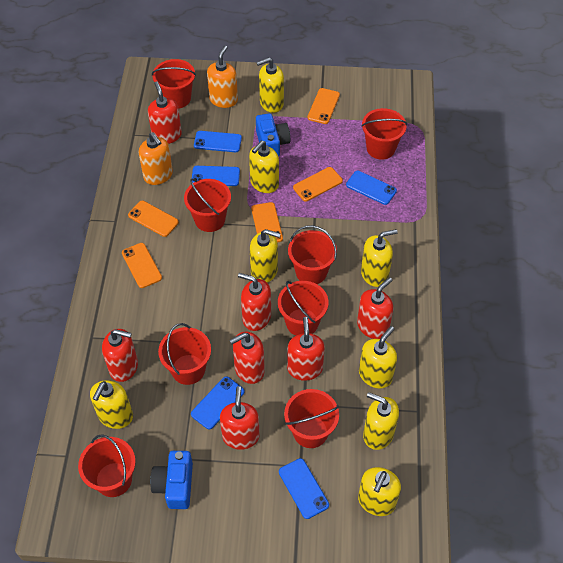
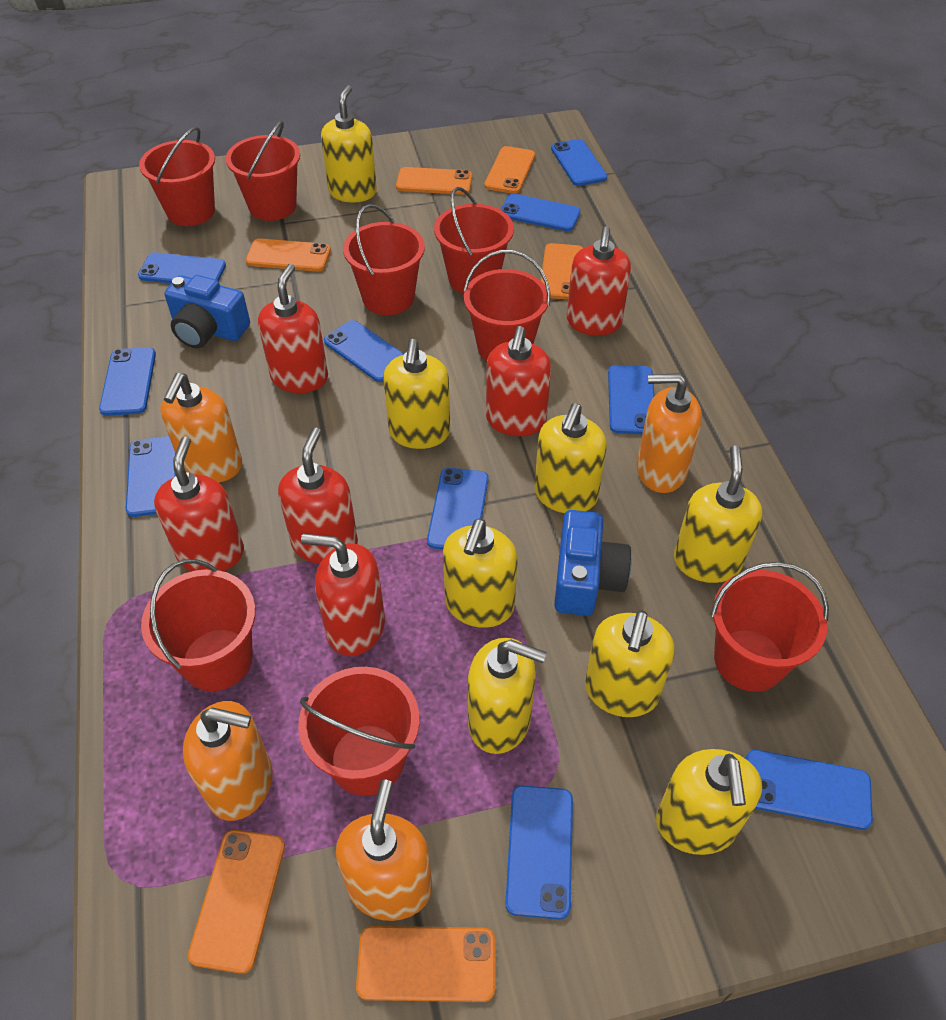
blue phone: 5 -> 10
orange phone: 5 -> 6
orange soap dispenser: 2 -> 4
red soap dispenser: 7 -> 6

